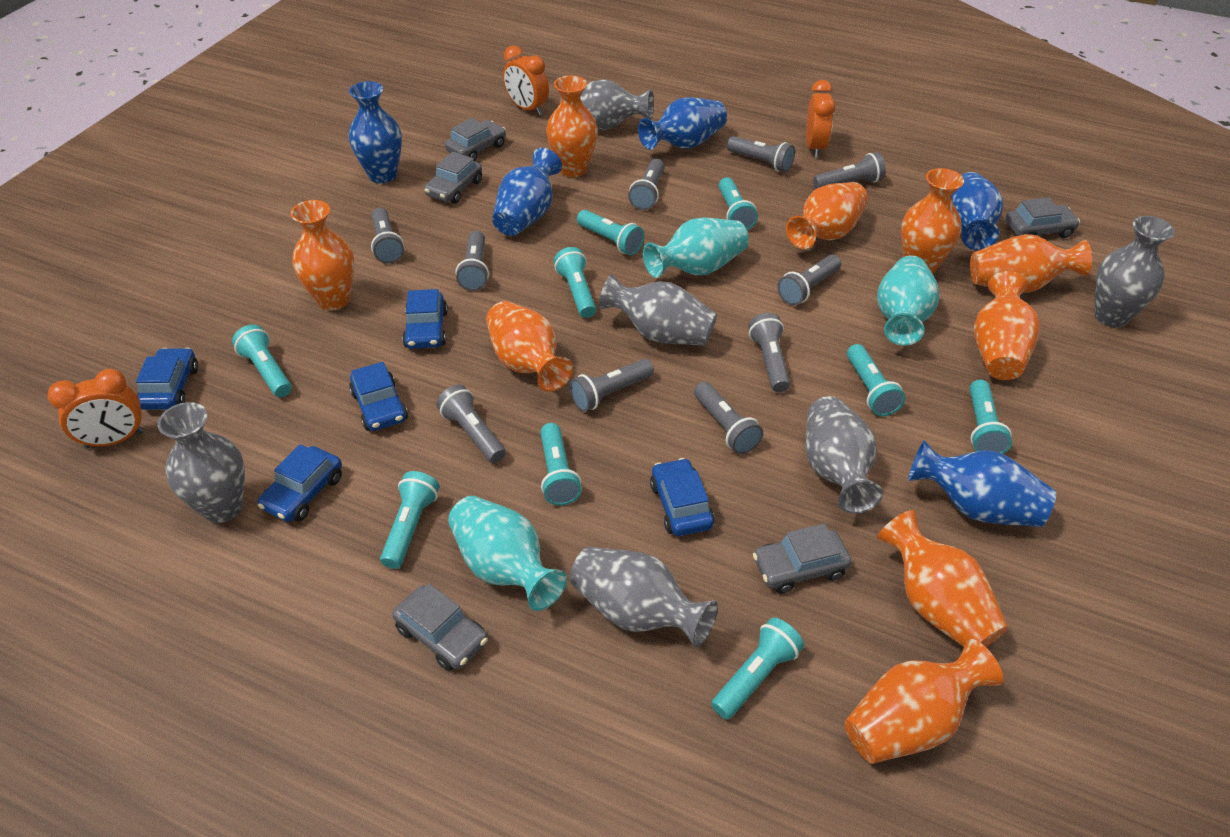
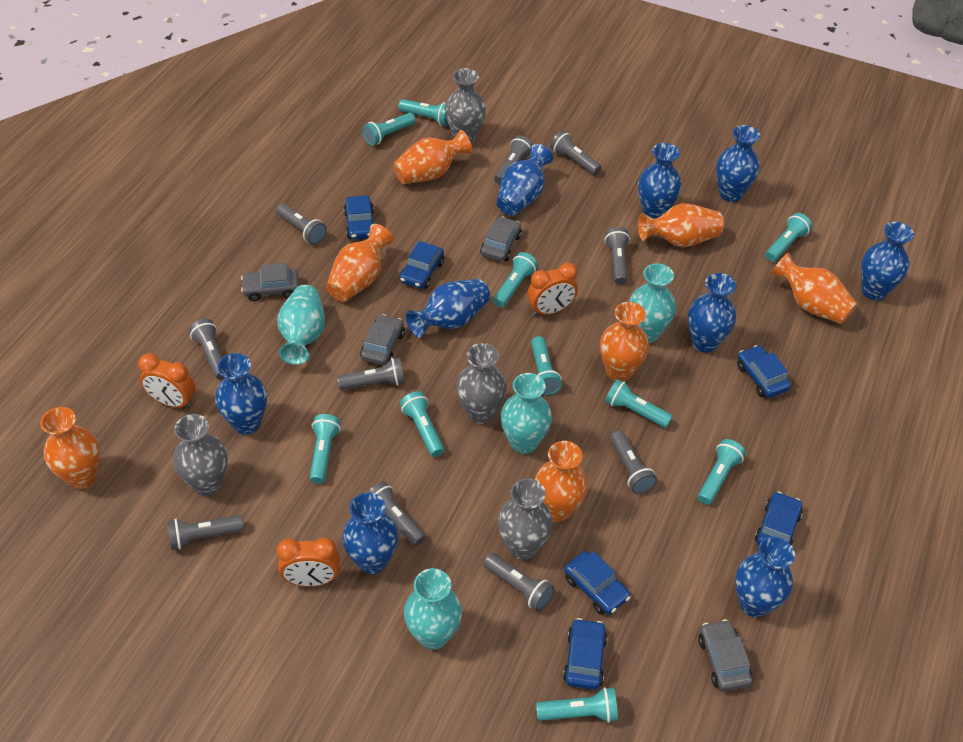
blue car: 5 -> 6
blue vase: 5 -> 9
grey car: 5 -> 4
grey vase: 6 -> 4
orange vase: 9 -> 7
turquoise flashlight: 9 -> 10
turquoise vase: 3 -> 4

